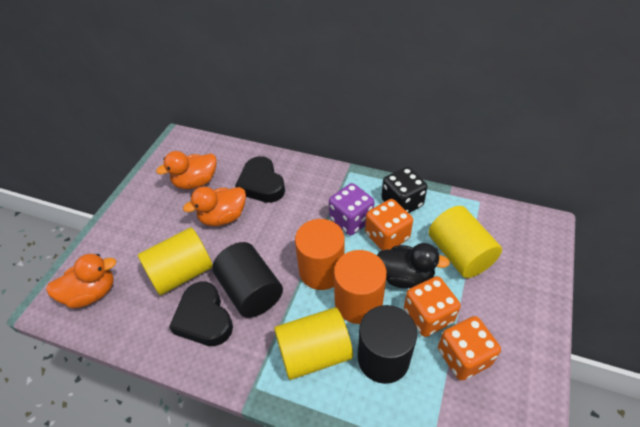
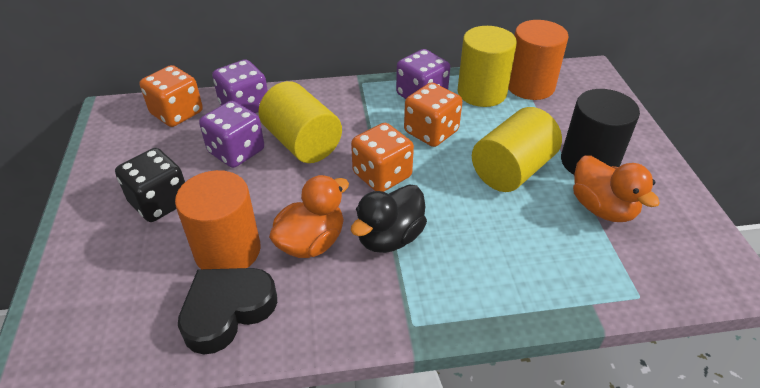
black cylinder: 2 -> 1
black heart: 2 -> 1
orange duck: 3 -> 2
purple dice: 1 -> 3

